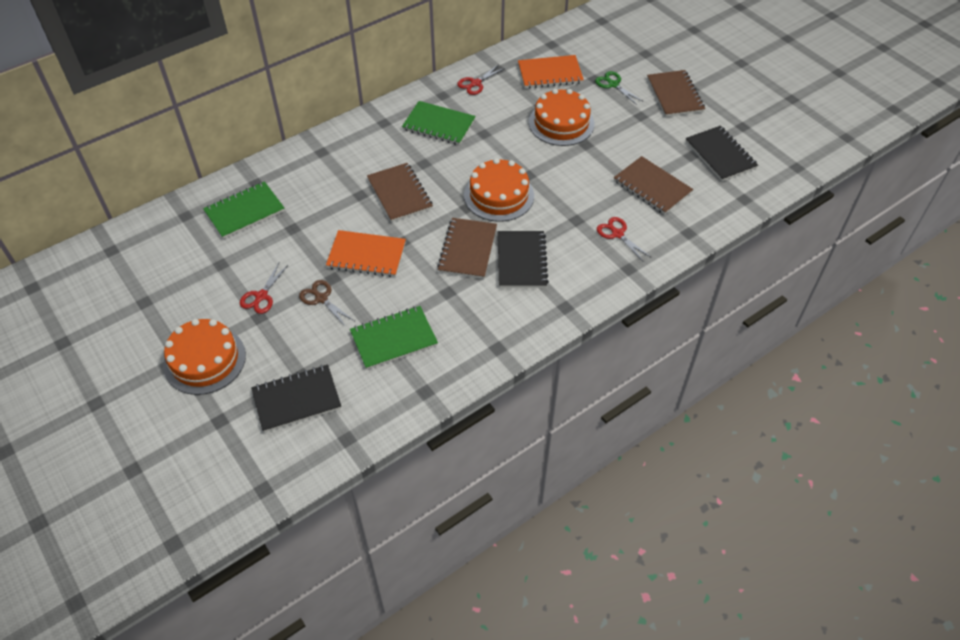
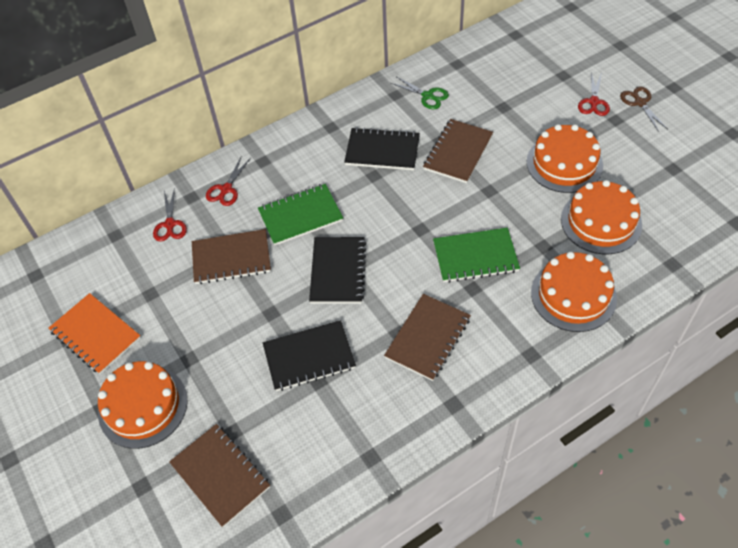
green notebook: 3 -> 2
orange cake: 3 -> 4
orange notebook: 2 -> 1

